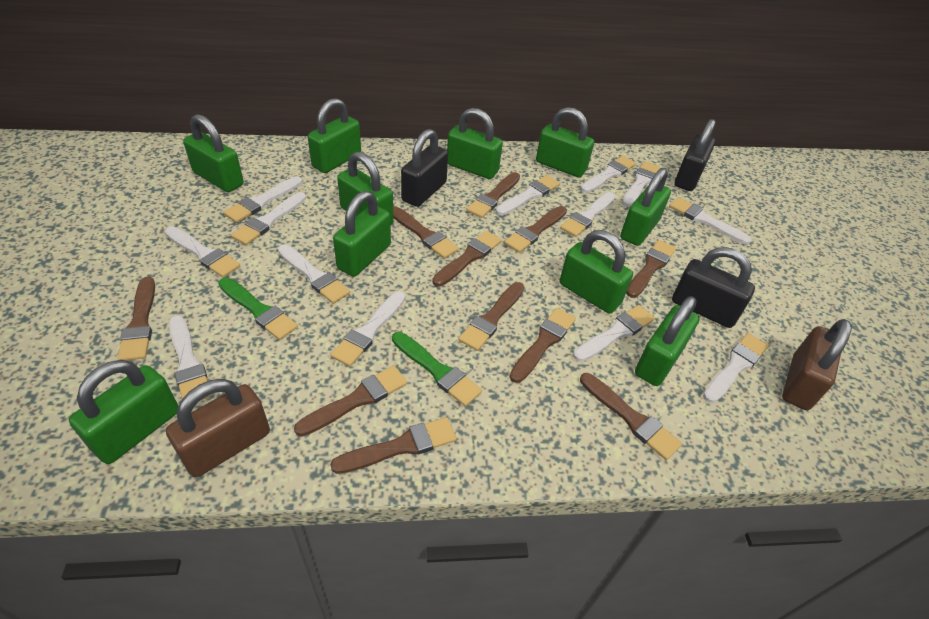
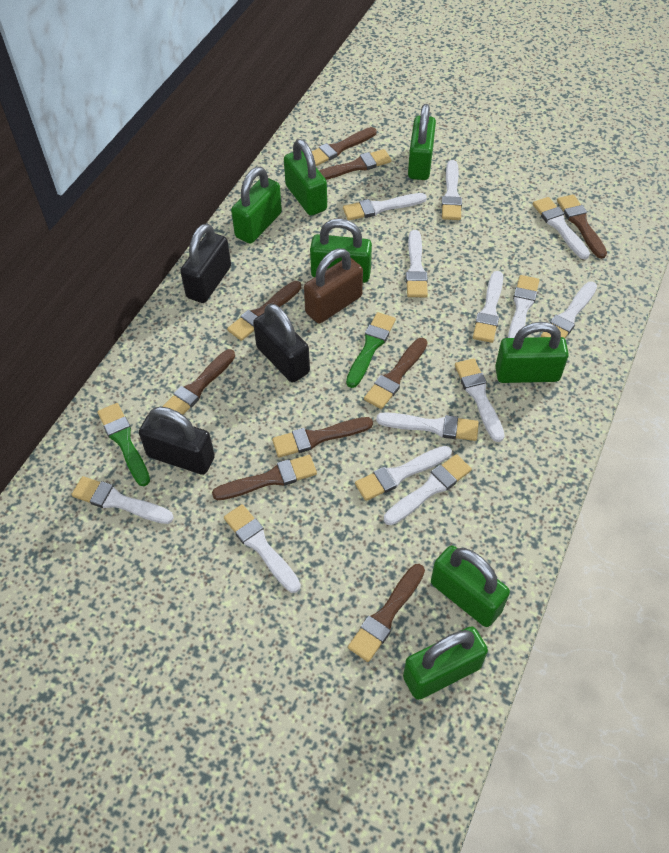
brown brush: 11 -> 9
brown padlock: 2 -> 1
green padlock: 10 -> 7

